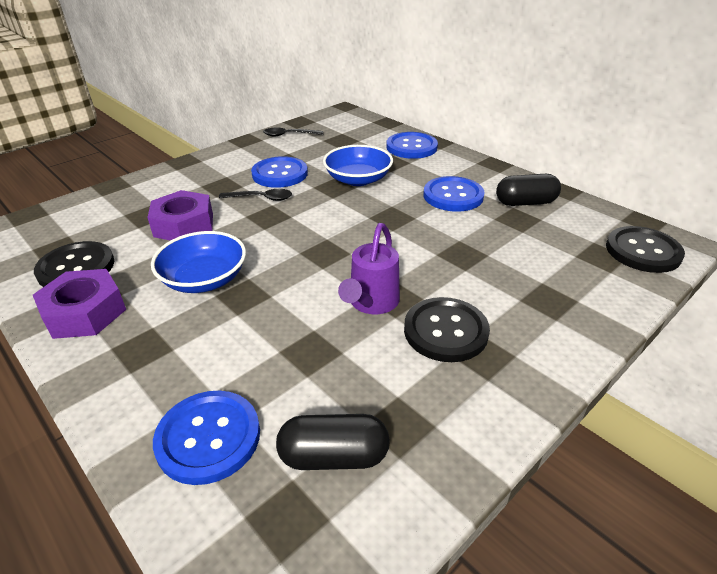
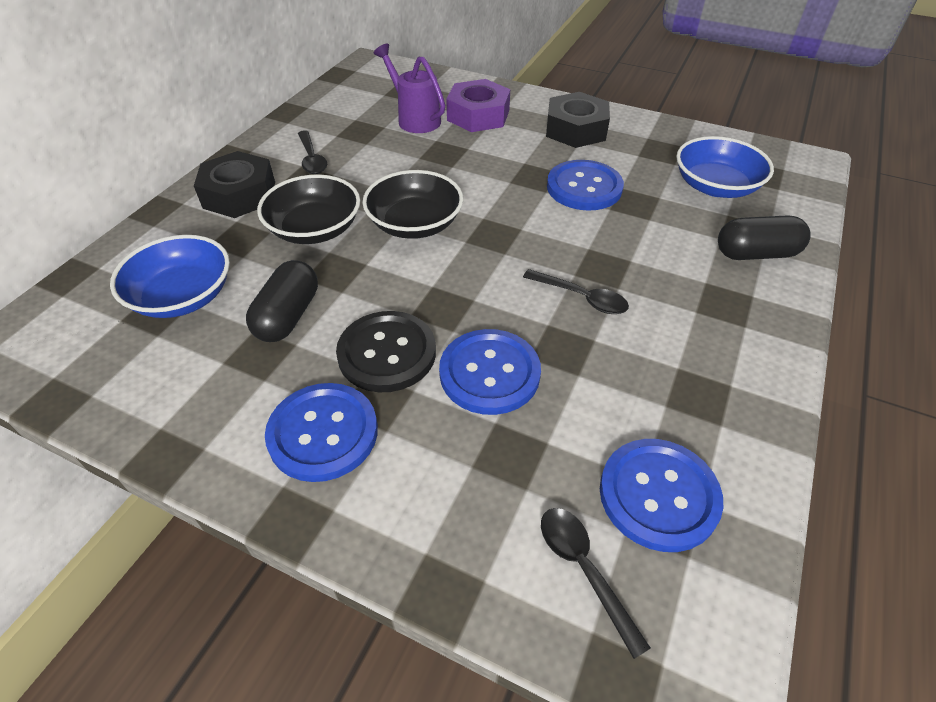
black bowl: 0 -> 2
black button: 3 -> 1
black nut: 0 -> 2
black spoon: 2 -> 3
purple nut: 2 -> 1

